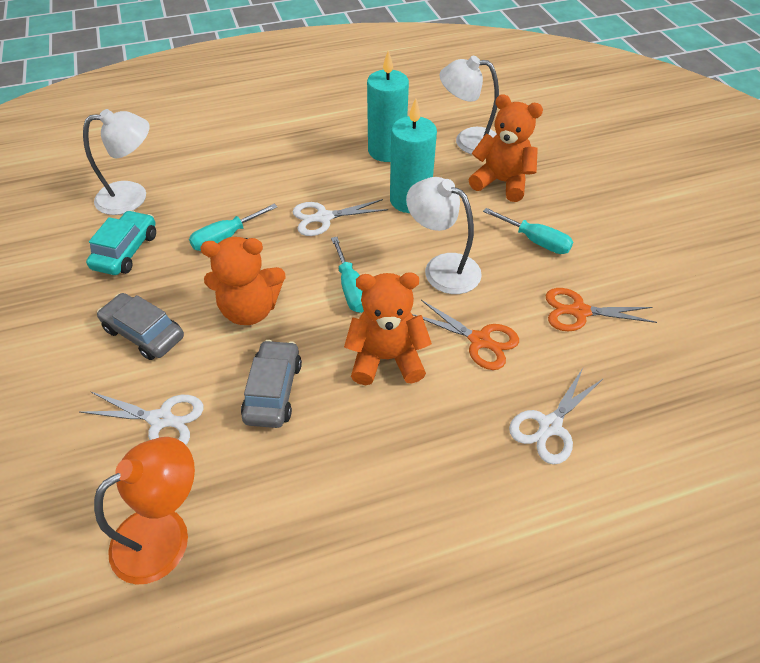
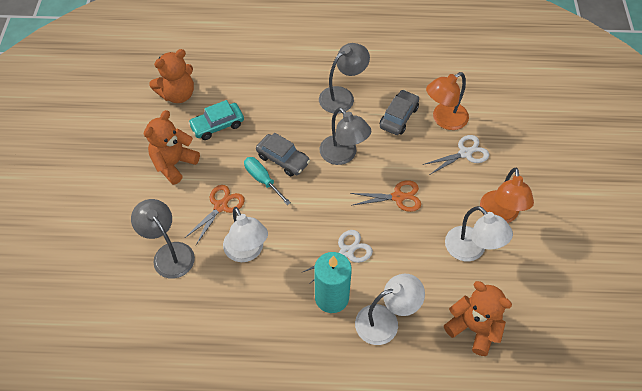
grey lamp: 0 -> 3
orange lamp: 1 -> 2
turquoise candle: 2 -> 1
turquoise screwdriver: 3 -> 1
white scissors: 3 -> 2

